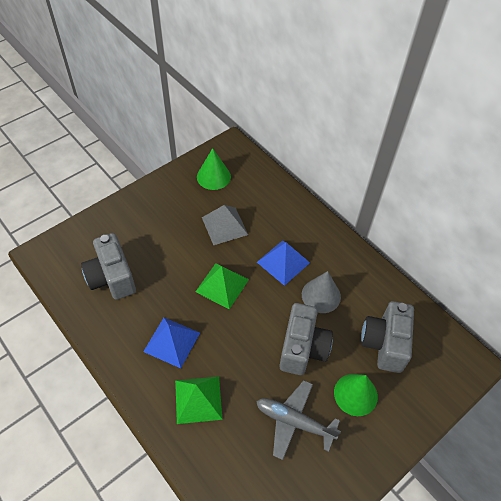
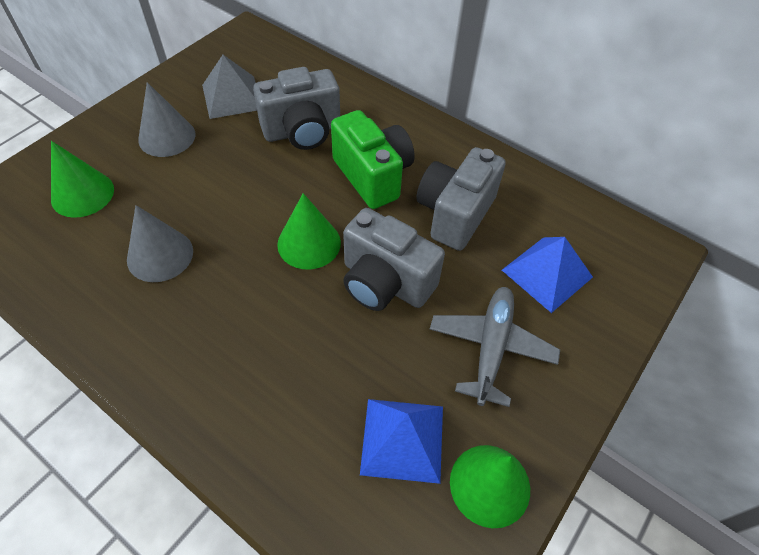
green camera: 0 -> 1
green cone: 2 -> 3
green pyramid: 2 -> 0
grey cone: 1 -> 2

